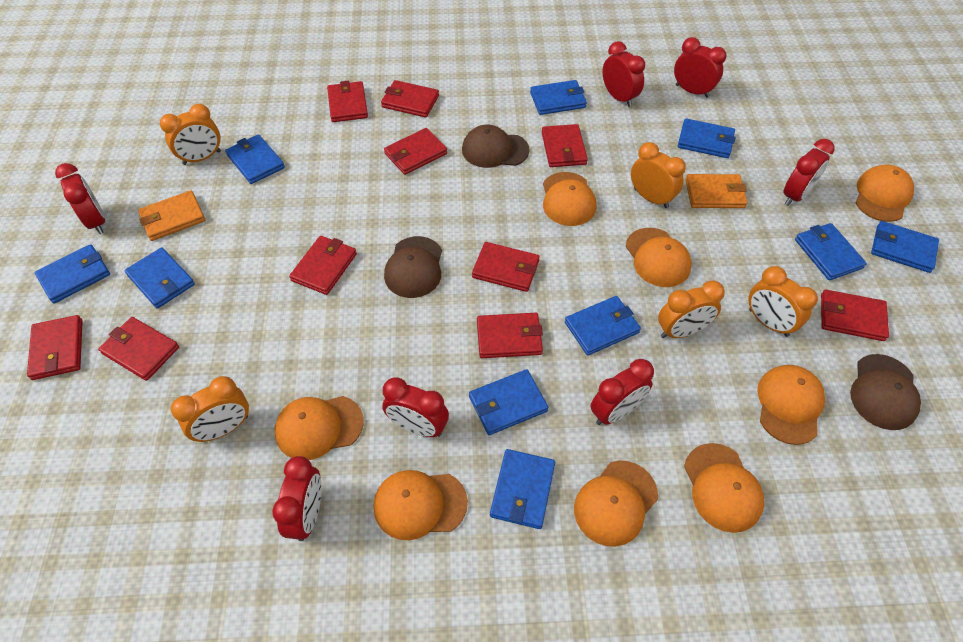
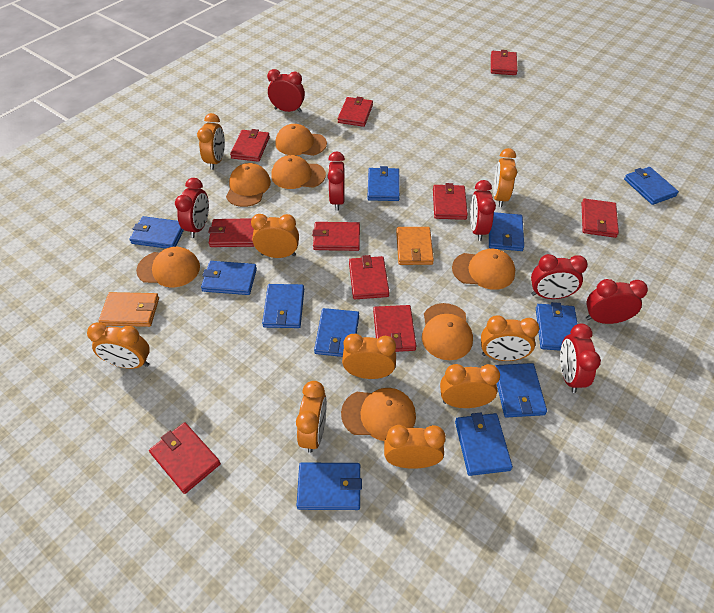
blue wallet: 10 -> 11
brown cap: 3 -> 0
orange cap: 8 -> 7
orange clock: 5 -> 9

